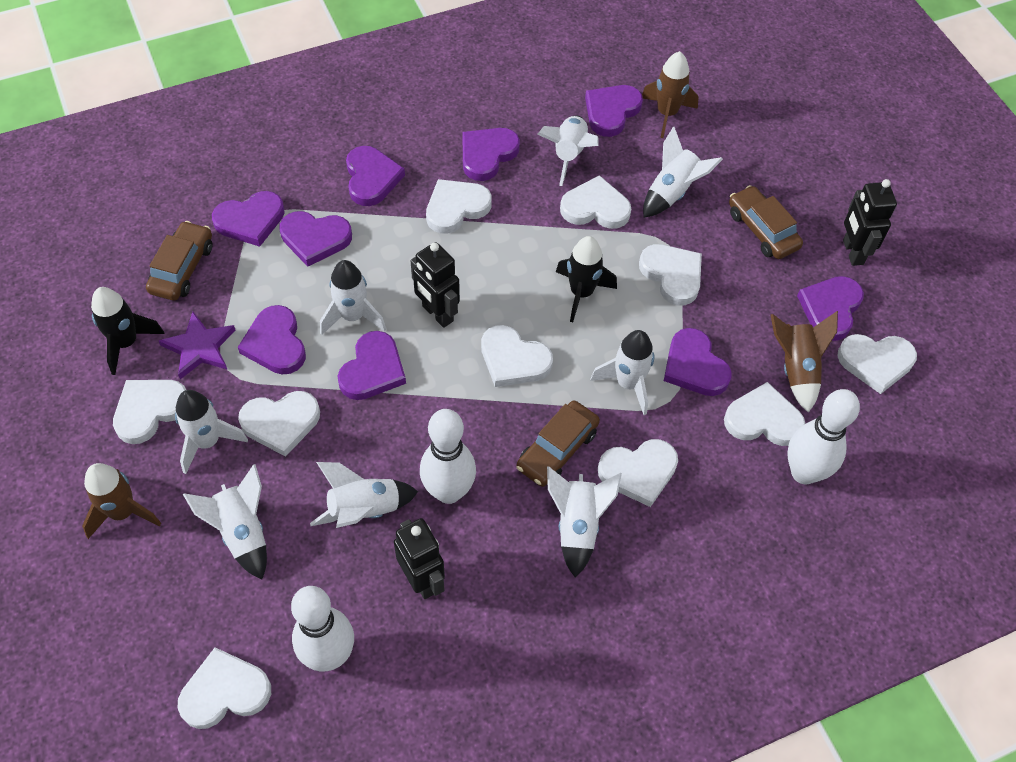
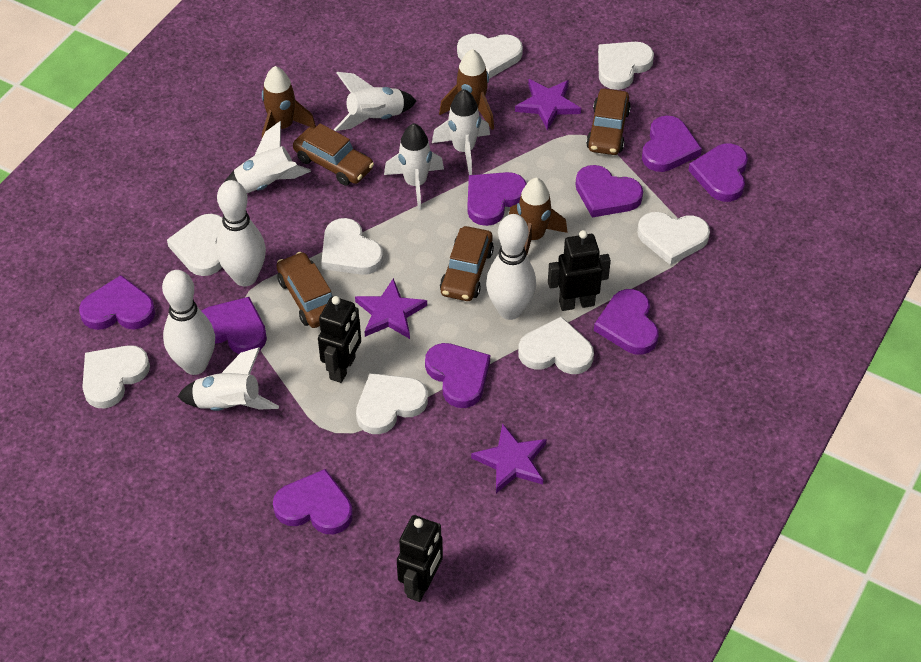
black rocket: 2 -> 0
brown car: 3 -> 4
purple star: 1 -> 3
white heart: 10 -> 8
white rocket: 8 -> 5

